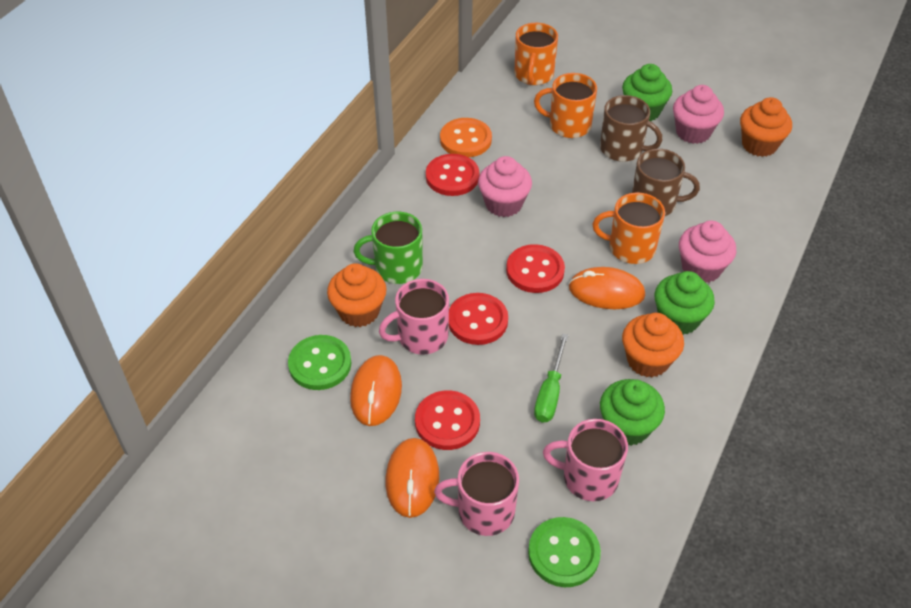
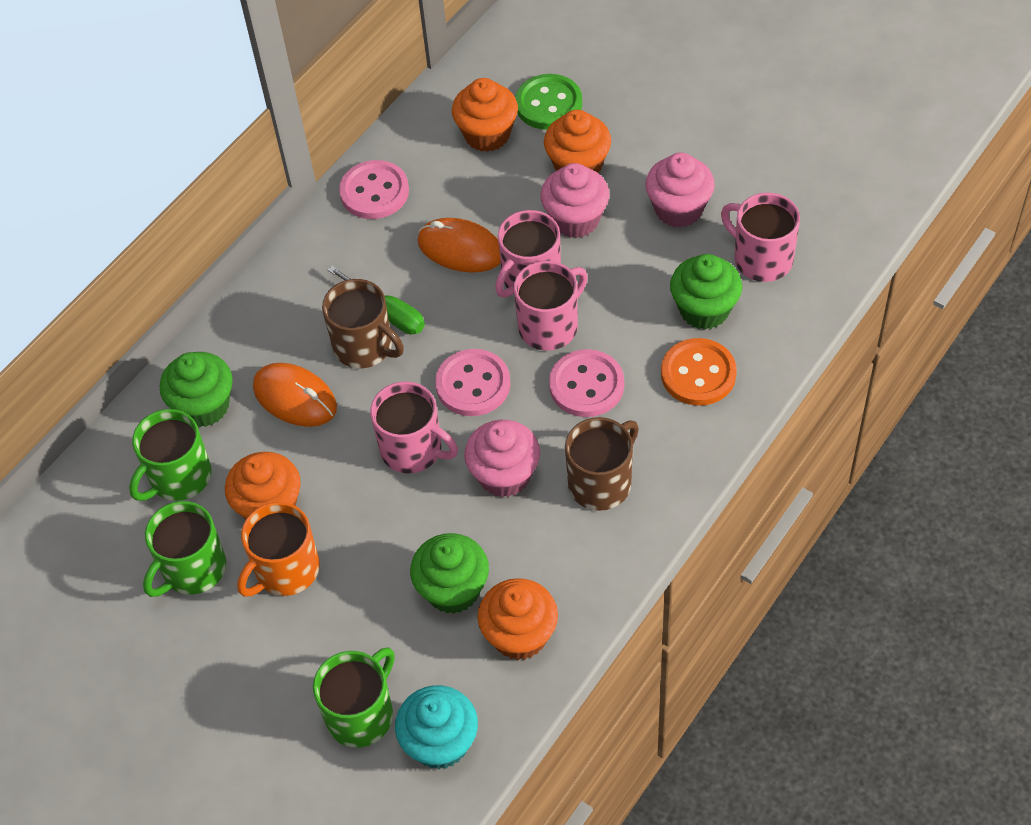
green button: 2 -> 1
green mug: 1 -> 3
orange cupcake: 3 -> 4
orange mouse: 3 -> 2
orange mug: 3 -> 1
pink button: 0 -> 3
pink mug: 3 -> 4
red button: 4 -> 0
turquoise cupcake: 0 -> 1

